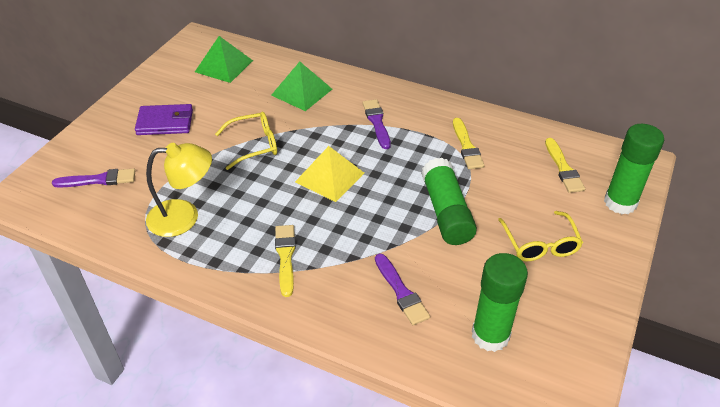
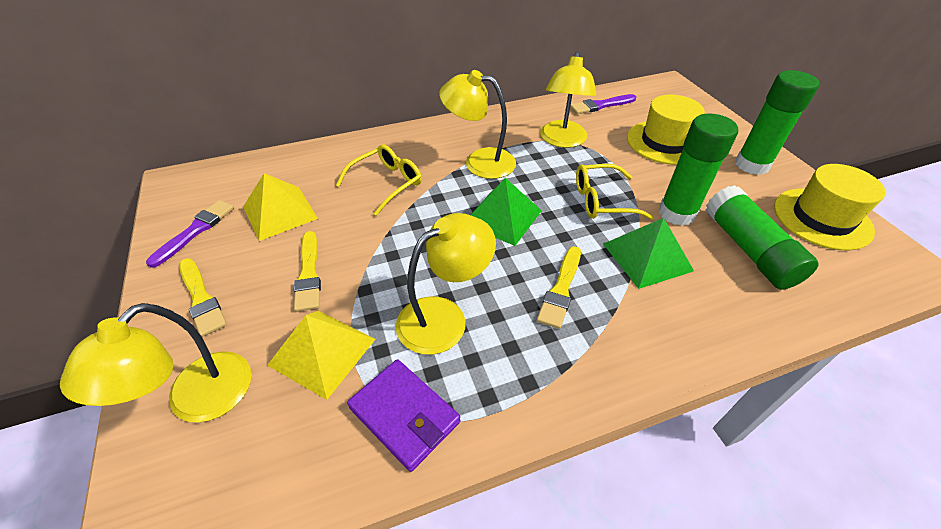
purple brush: 3 -> 2
yellow hat: 0 -> 2
yellow lamp: 1 -> 4
yellow pyramid: 1 -> 2

